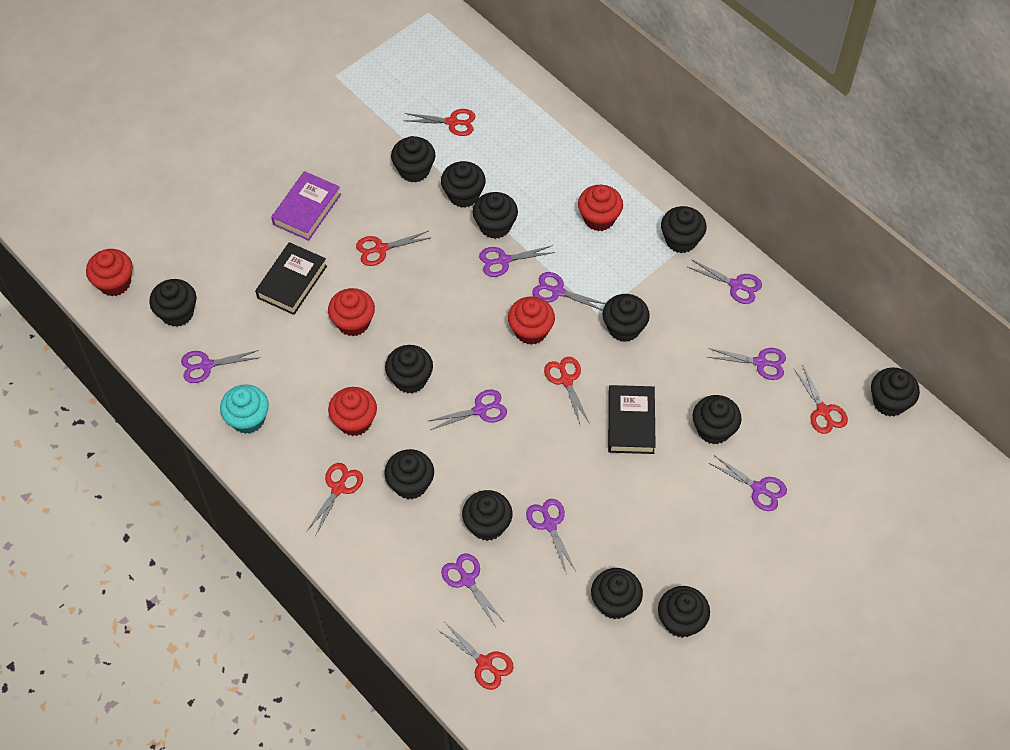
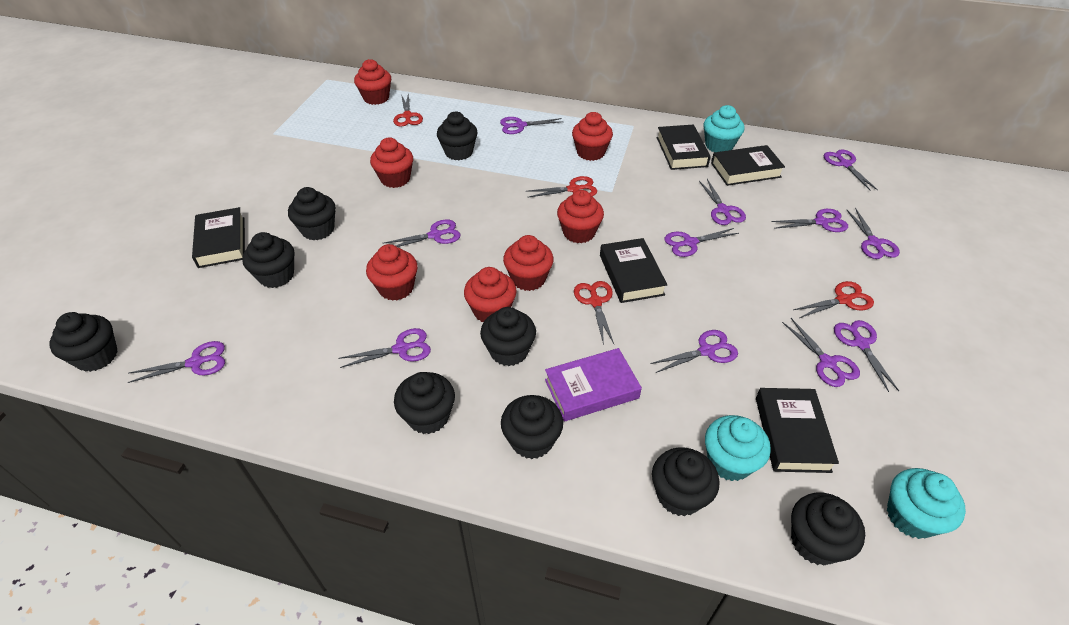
black book: 2 -> 5
black cupcake: 13 -> 9
purple scissors: 9 -> 12
red cupcake: 5 -> 7
red scissors: 6 -> 4
turquoise cupcake: 1 -> 3

